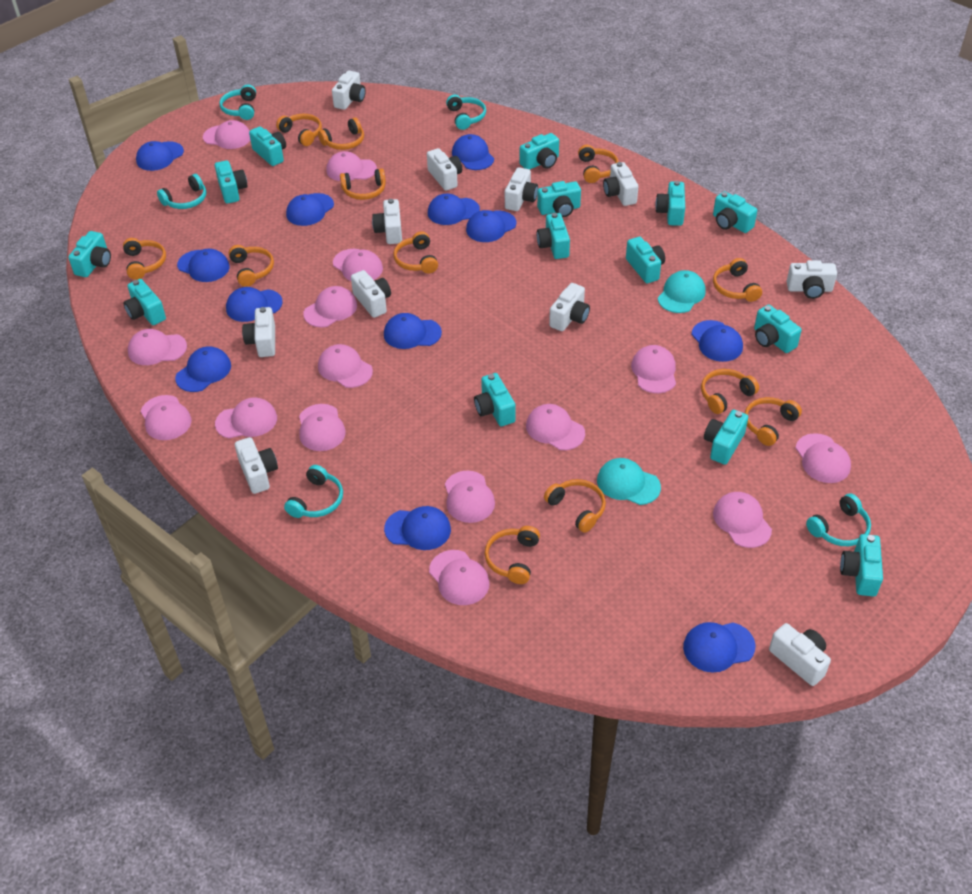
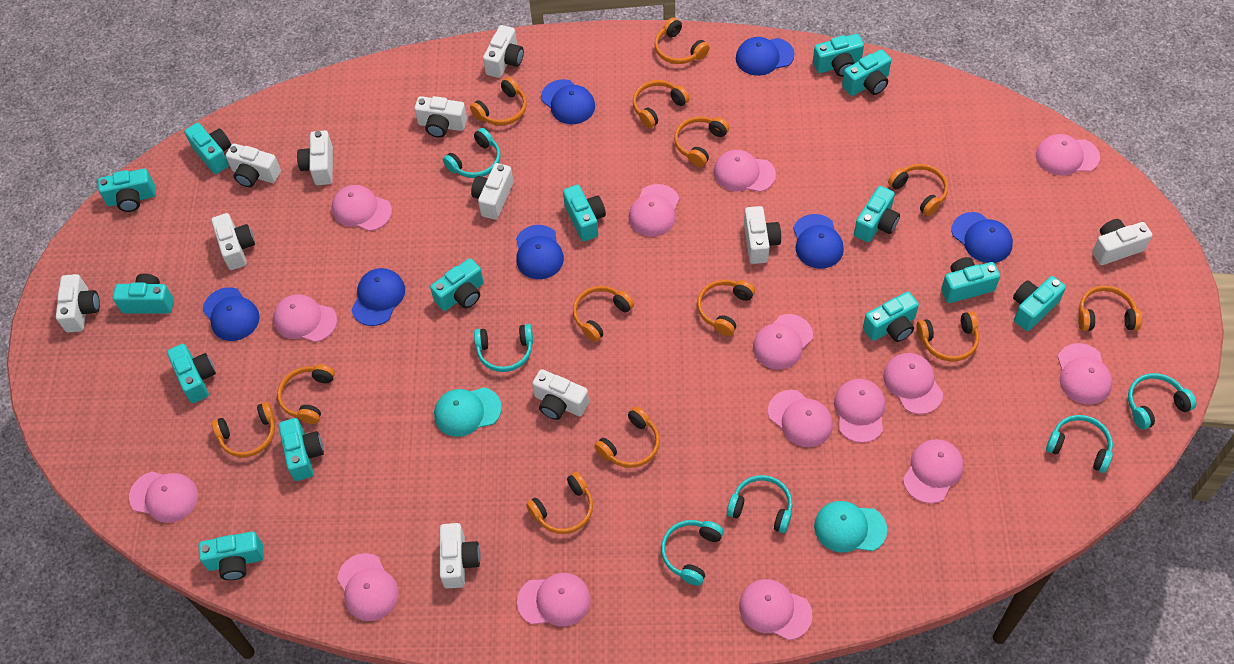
blue cap: 12 -> 7
orange headphones: 12 -> 13
turquoise headphones: 5 -> 6

